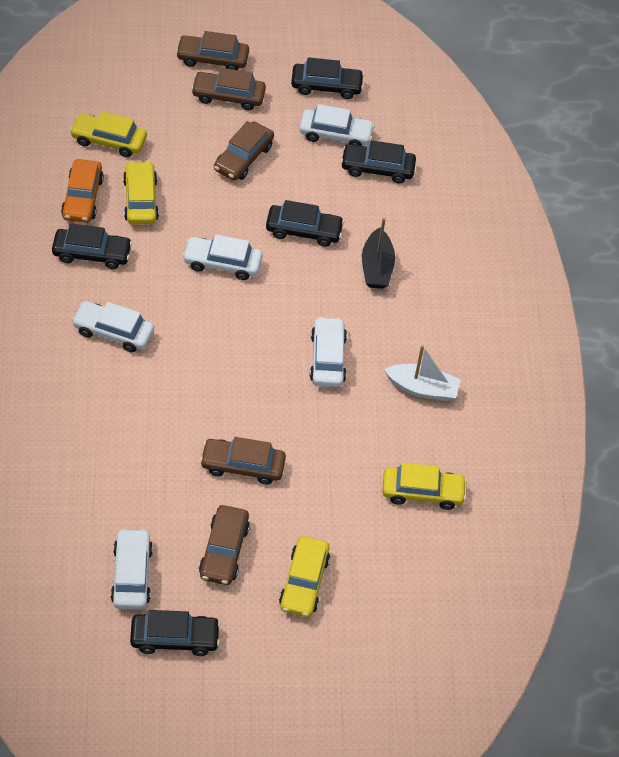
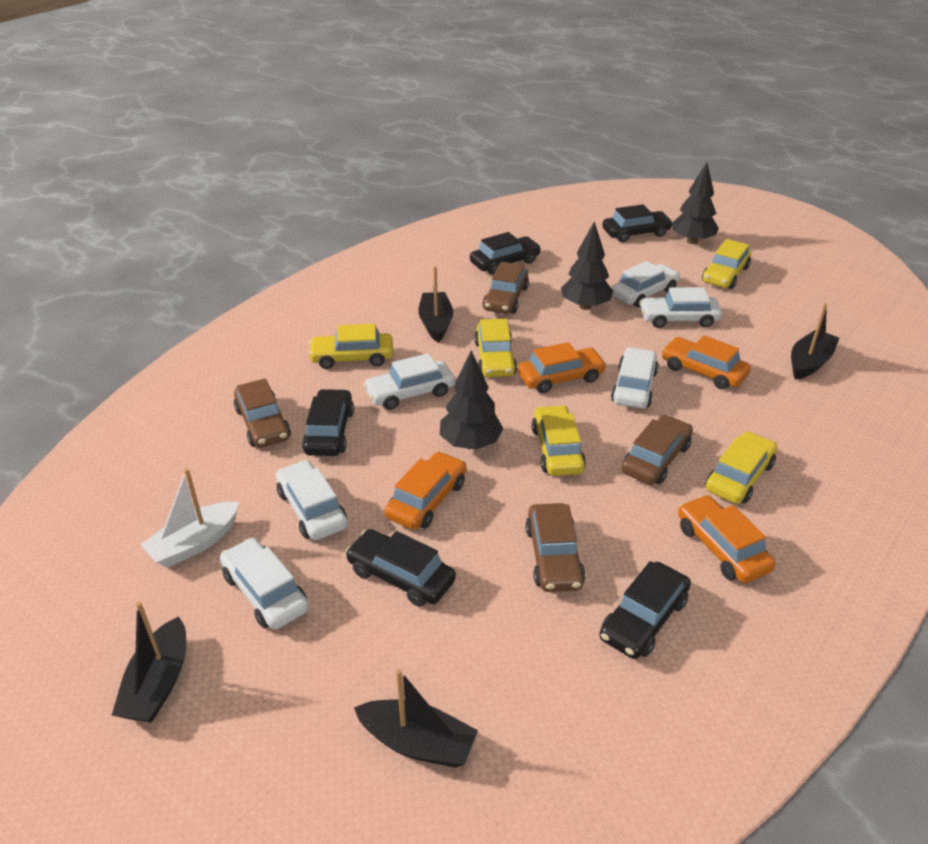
black boat: 1 -> 4
black tree: 0 -> 3
brown car: 5 -> 4
orange car: 1 -> 4
white car: 5 -> 6
yellow car: 4 -> 5

